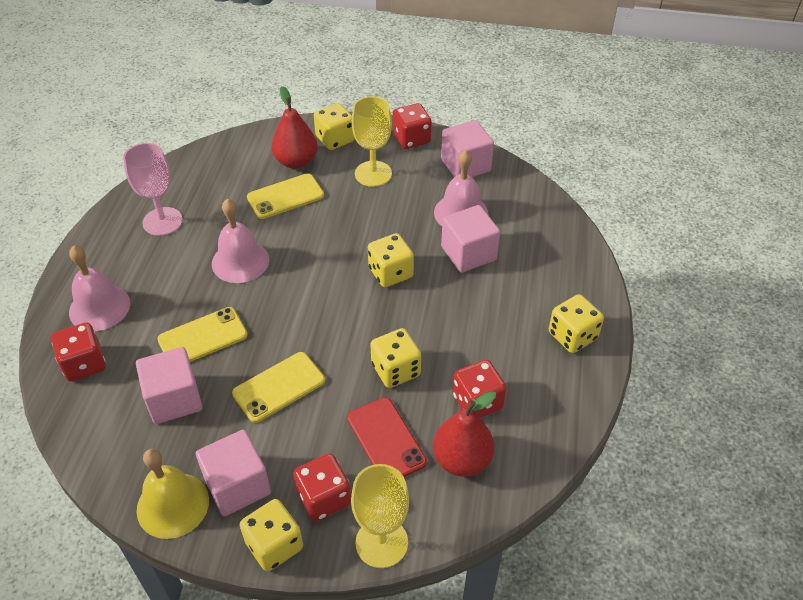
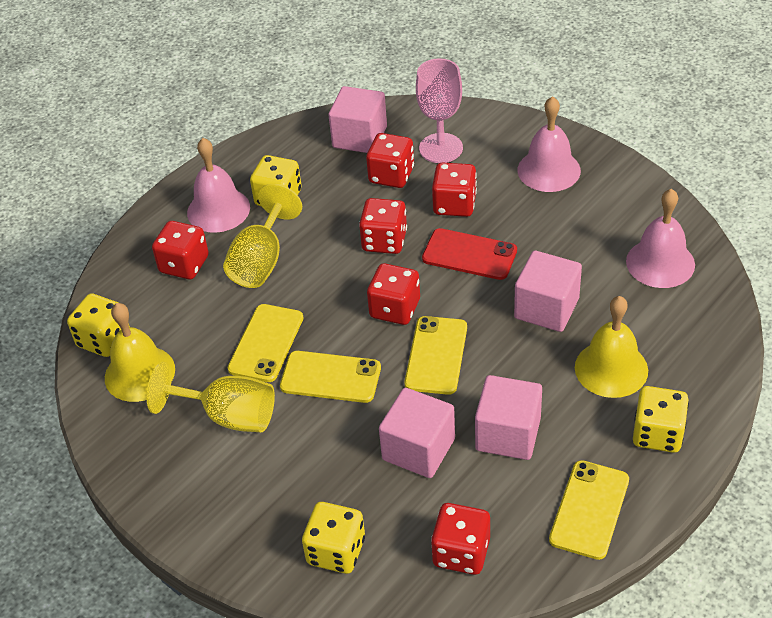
red dice: 4 -> 6
red pear: 2 -> 0
yellow bell: 1 -> 2
yellow dice: 5 -> 4
yellow phone: 3 -> 4

